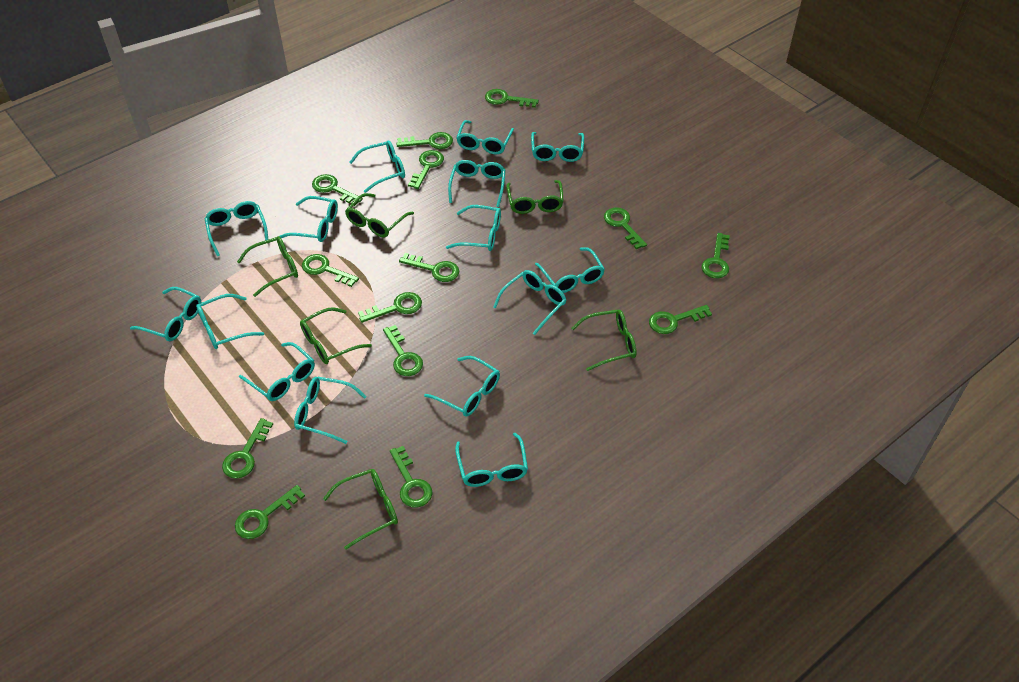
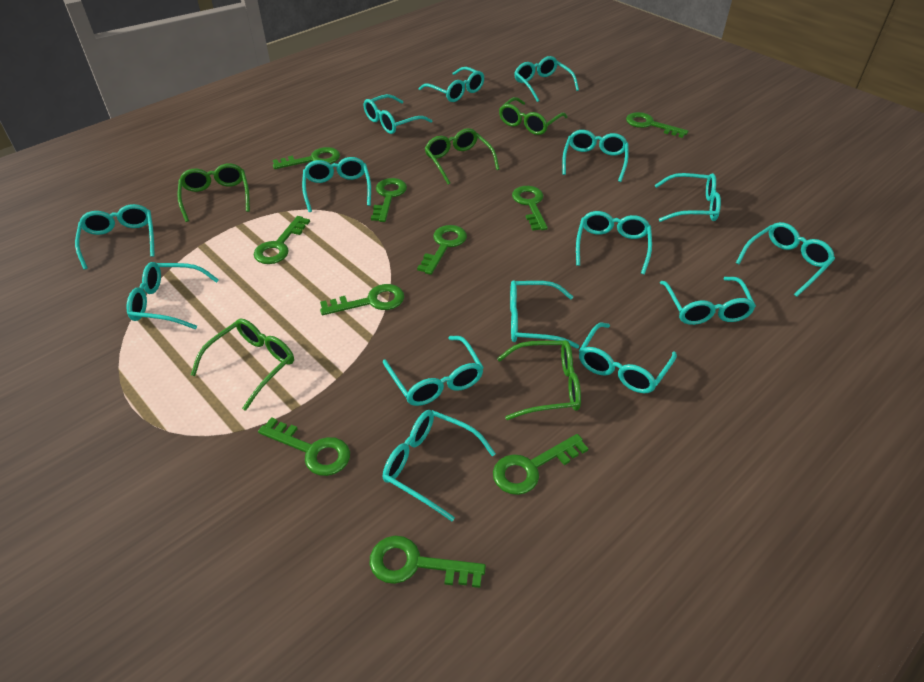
green glasses: 6 -> 5
green key: 14 -> 10

